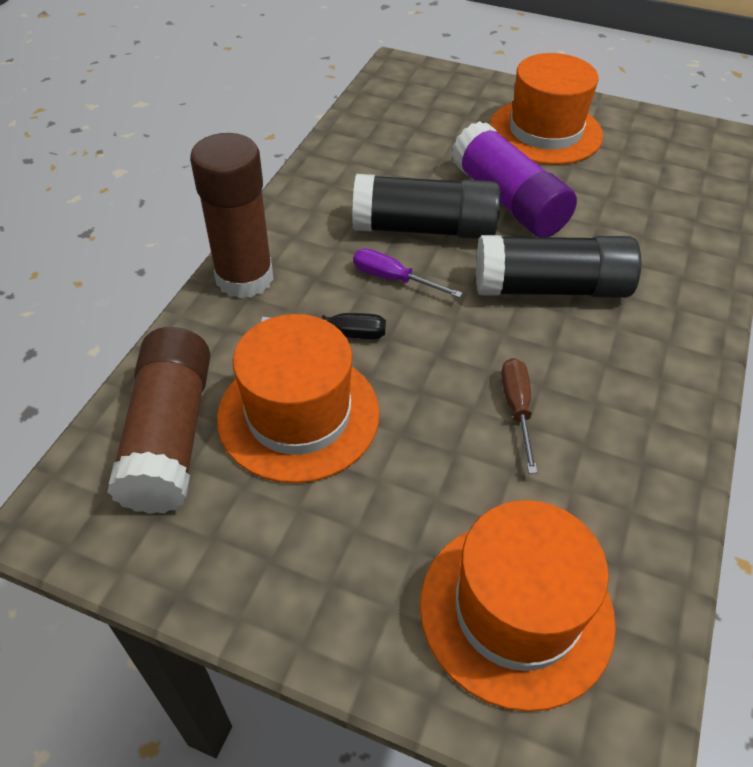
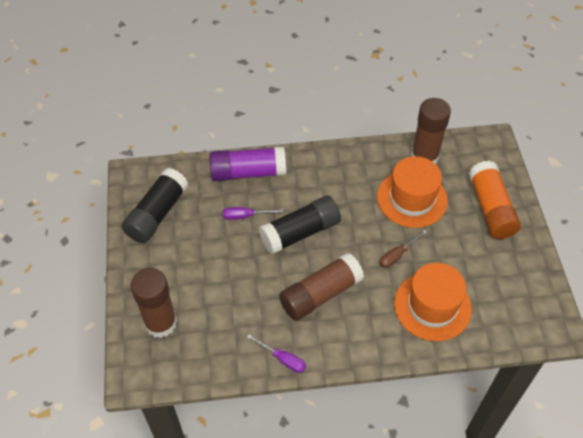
black screwdriver: 1 -> 0
brown glue stick: 2 -> 3
orange glue stick: 0 -> 1
orange hat: 3 -> 2
purple screwdriver: 1 -> 2

